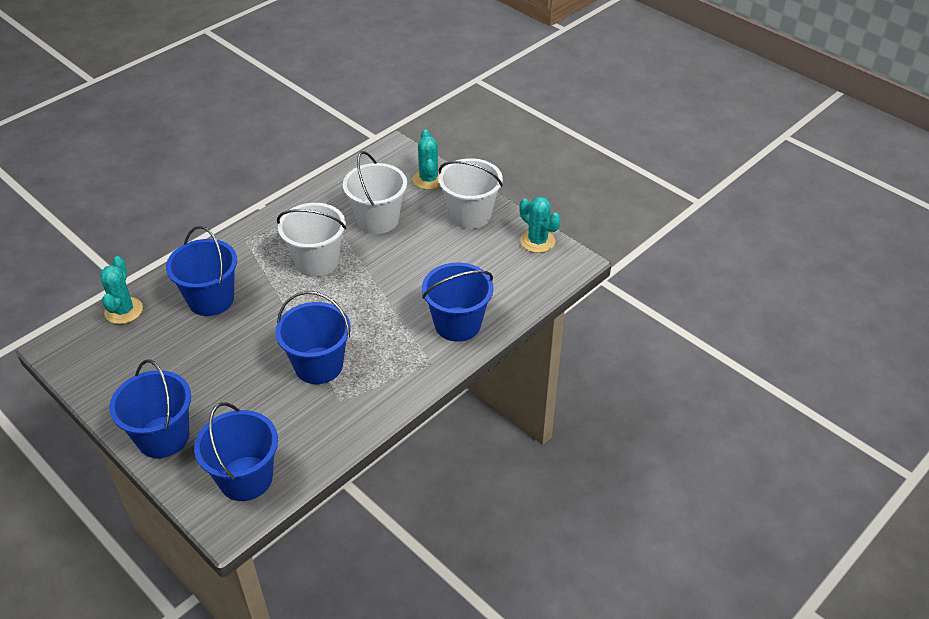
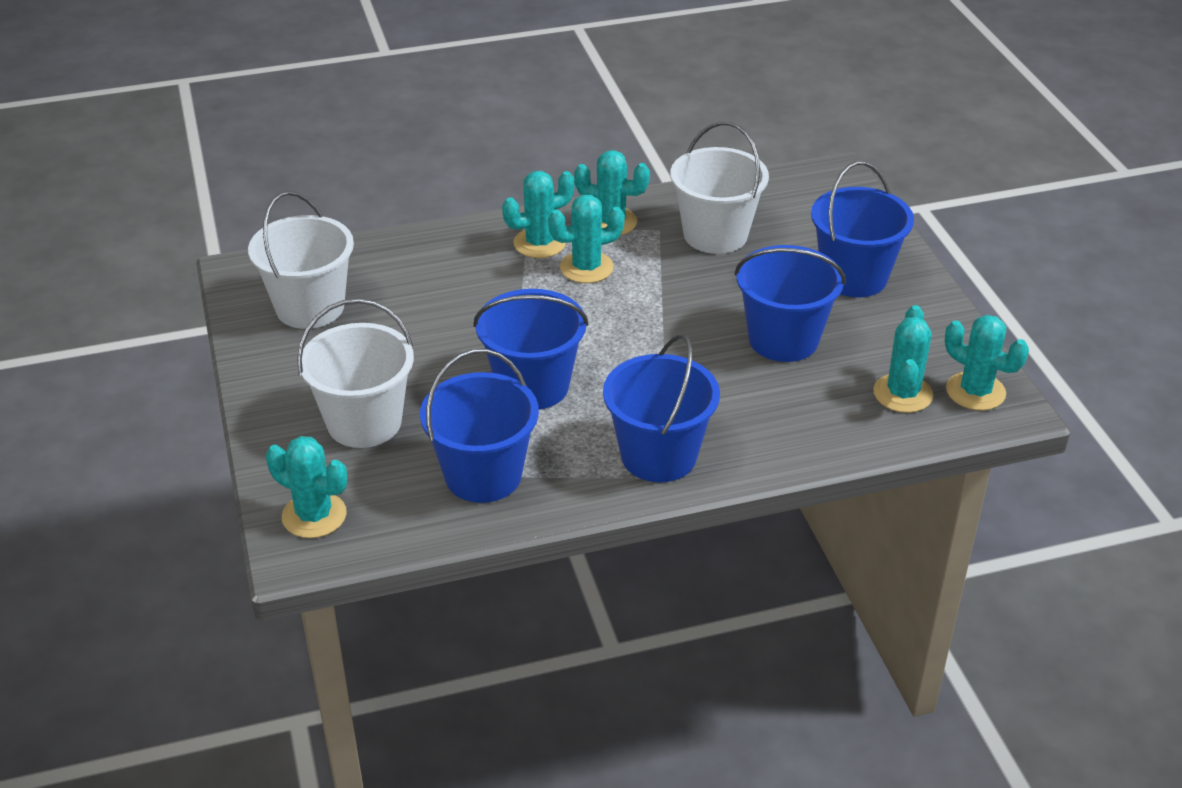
turquoise cactus: 3 -> 6

